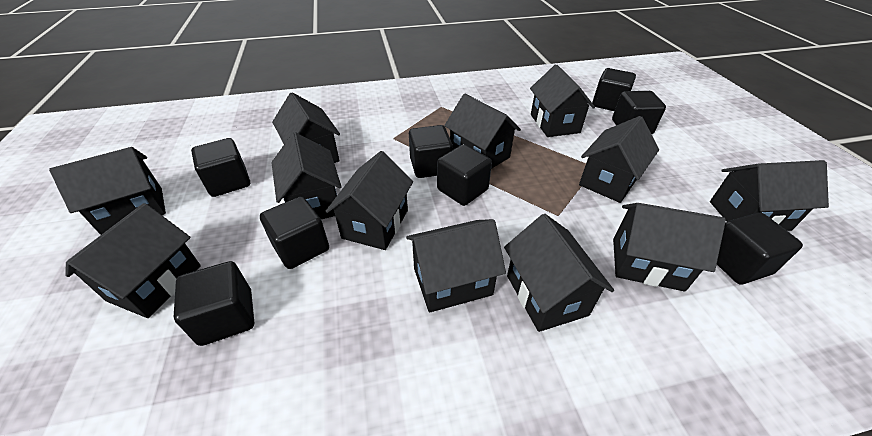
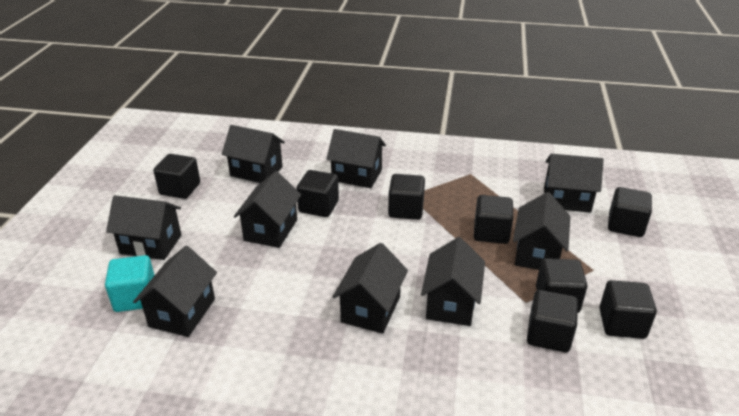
black house: 12 -> 9
turquoise cube: 0 -> 1

